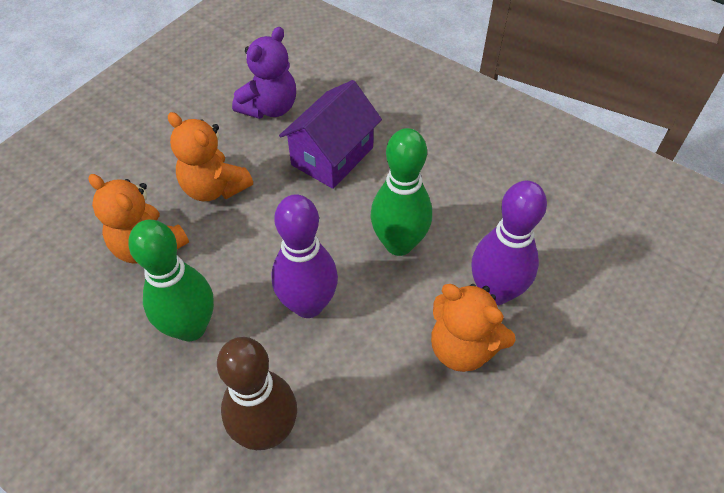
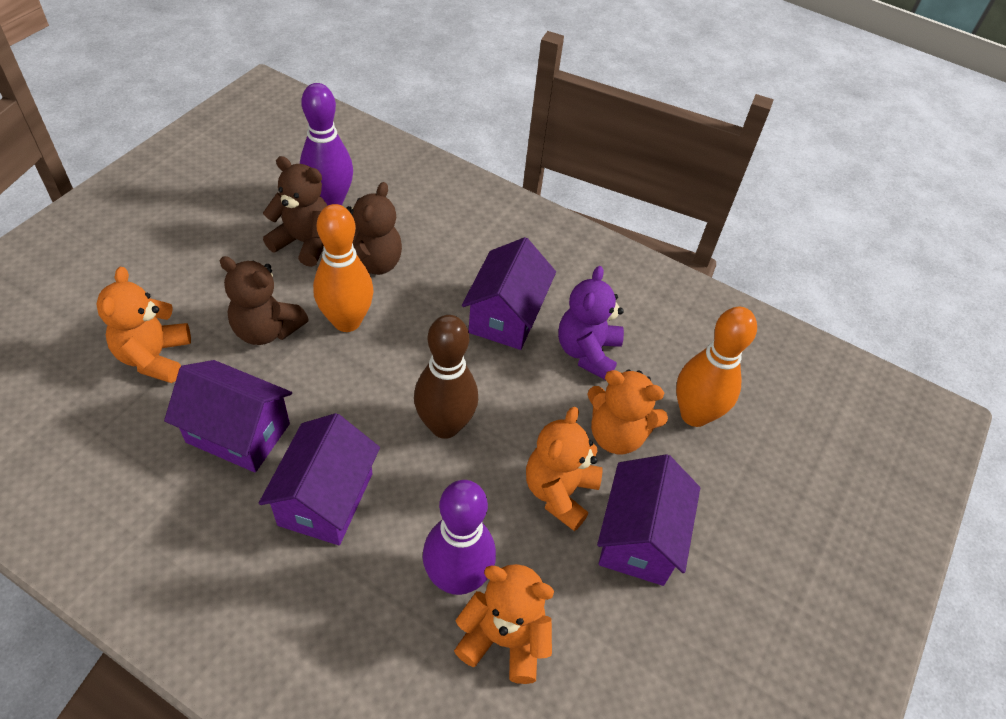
brown teddy bear: 0 -> 3
green bowling pin: 2 -> 0
orange bowling pin: 0 -> 2
orange teddy bear: 3 -> 4
purple house: 1 -> 4

